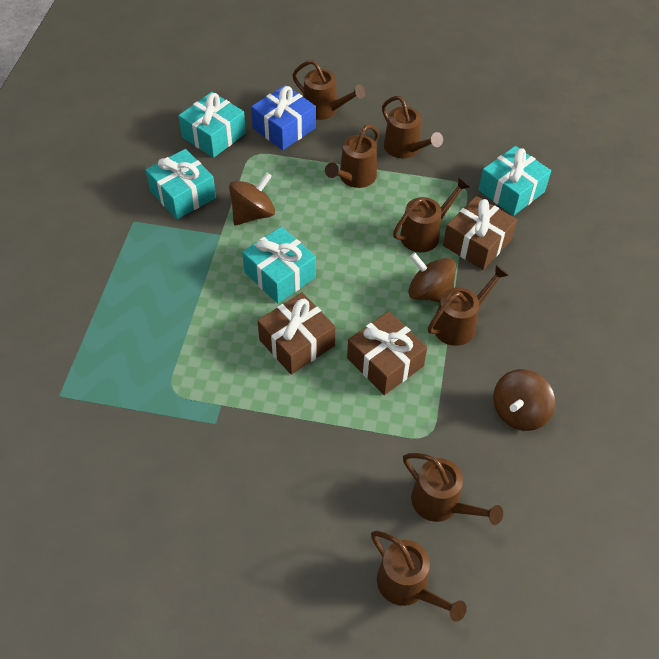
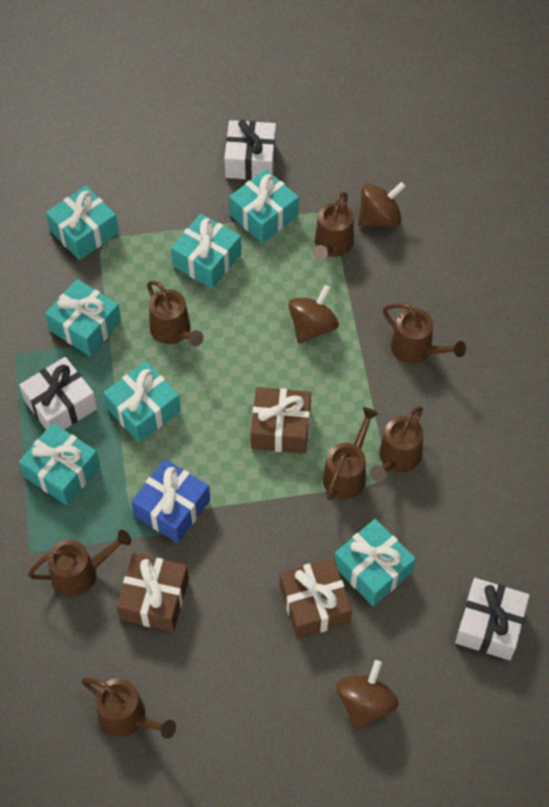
turquoise gift: 4 -> 7
white gift: 0 -> 3

